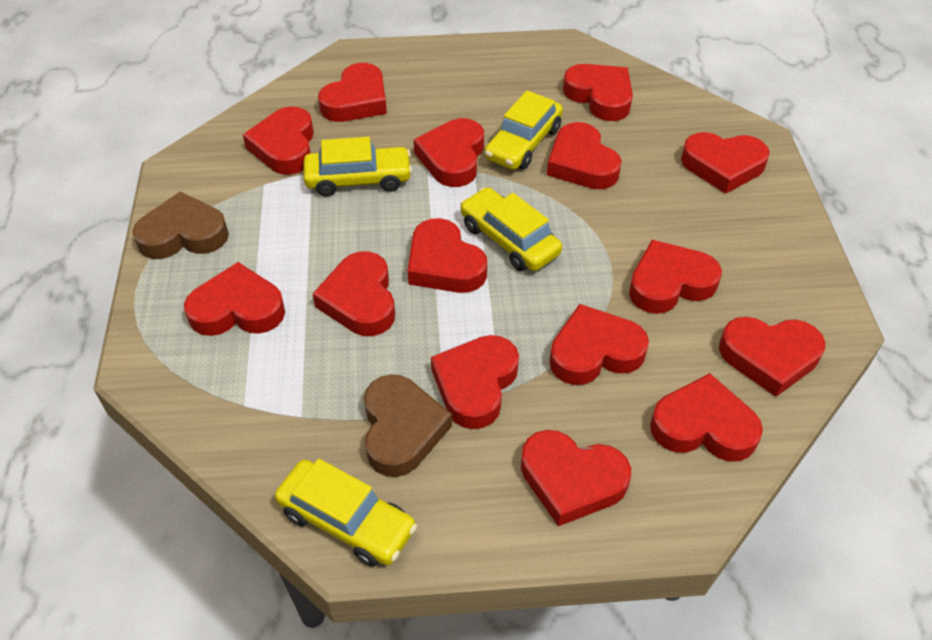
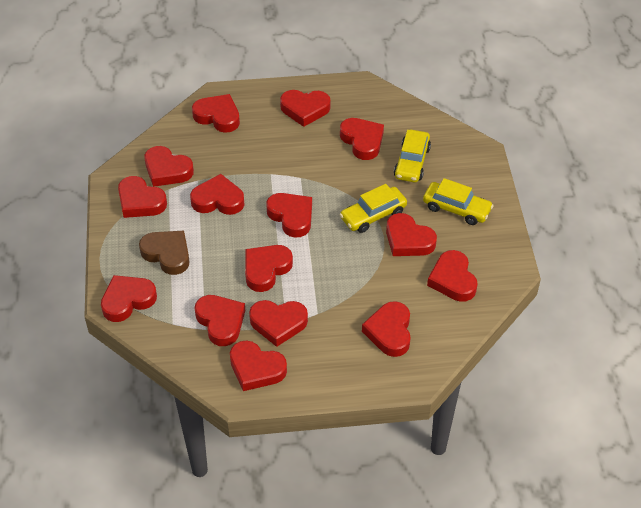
brown heart: 2 -> 1
yellow car: 4 -> 3

